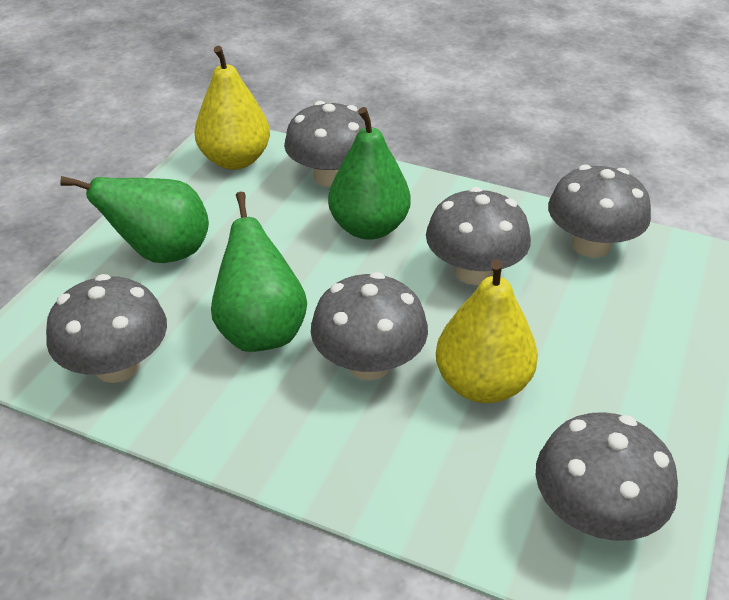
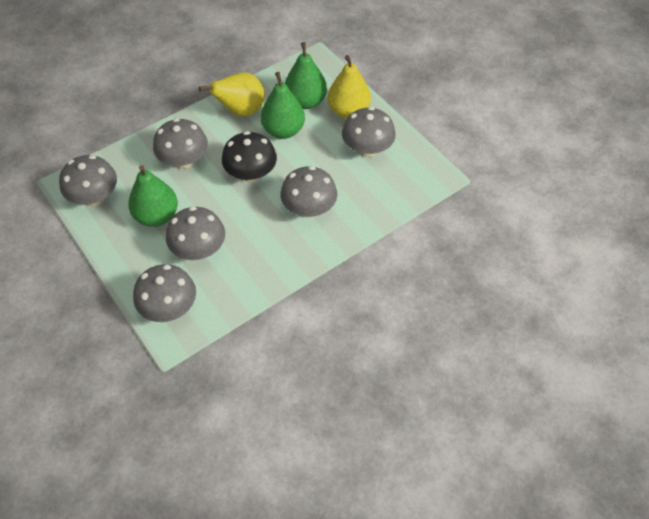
black mushroom: 0 -> 1

